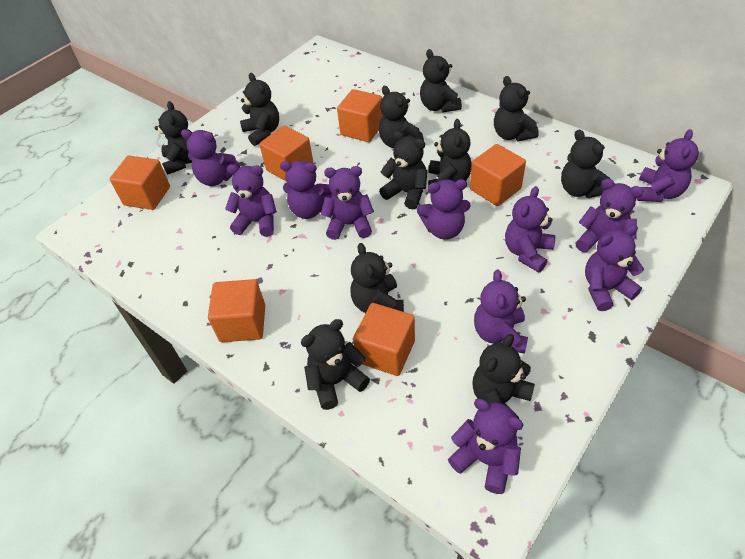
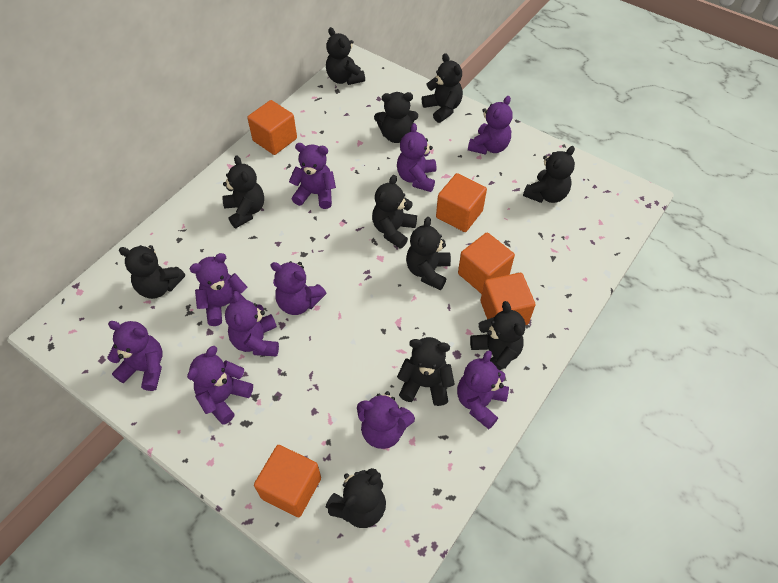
orange cube: 6 -> 5
purple teddy bear: 11 -> 10

